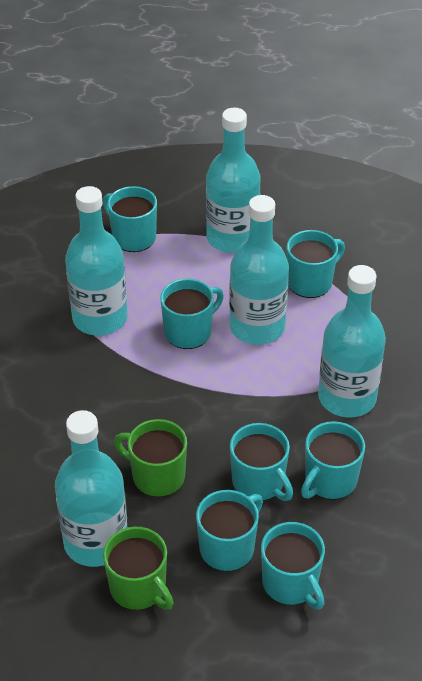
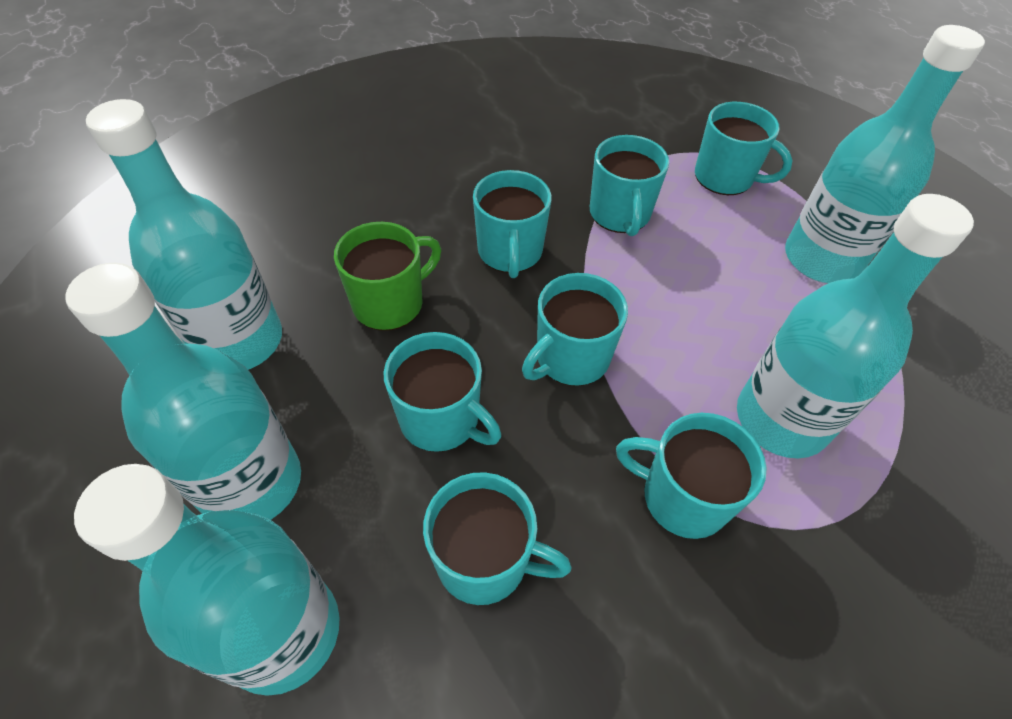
green mug: 2 -> 1

